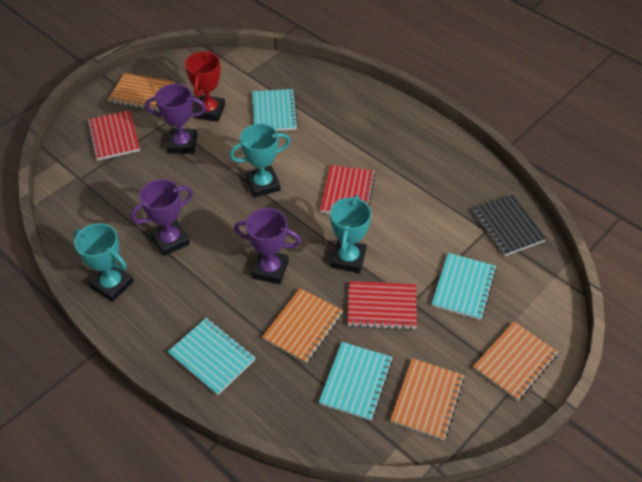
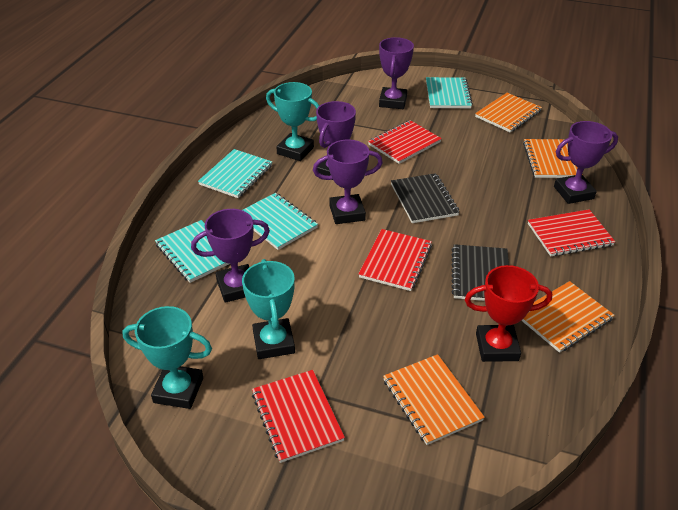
black notebook: 1 -> 2
purple trophy: 3 -> 5
red notebook: 3 -> 4

